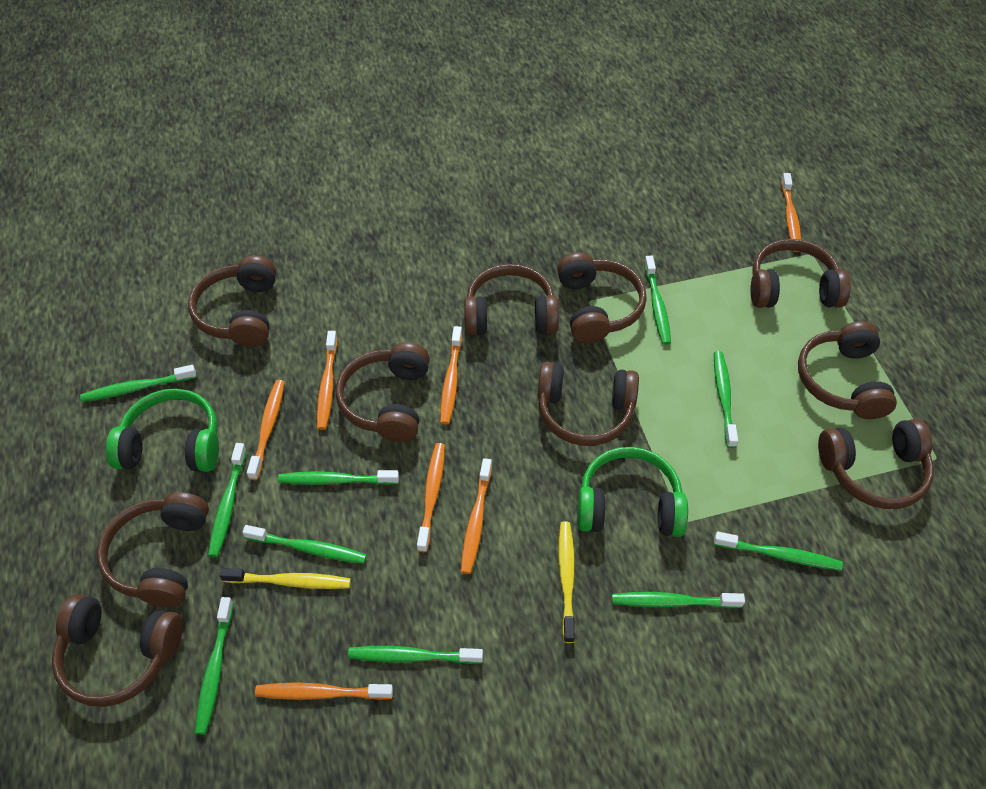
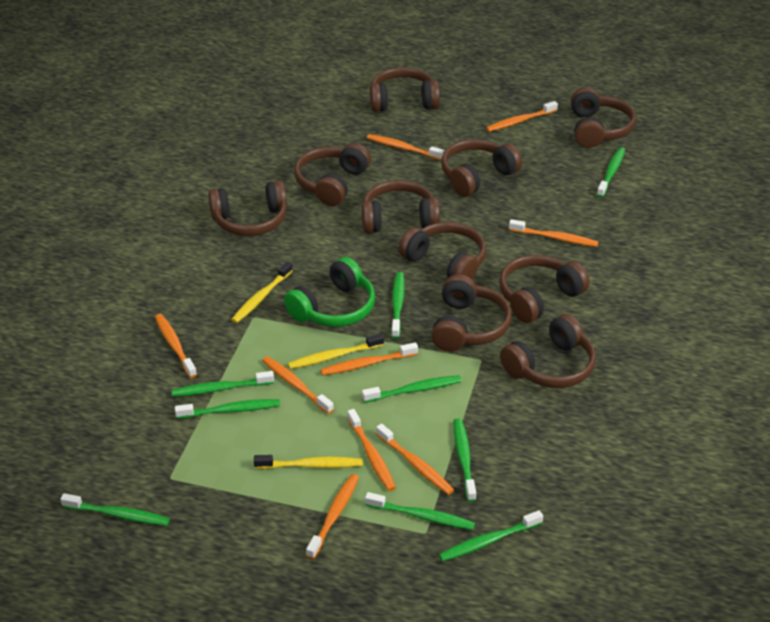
green headphones: 2 -> 1
green toothbrush: 10 -> 9
orange toothbrush: 7 -> 9
yellow toothbrush: 2 -> 3

